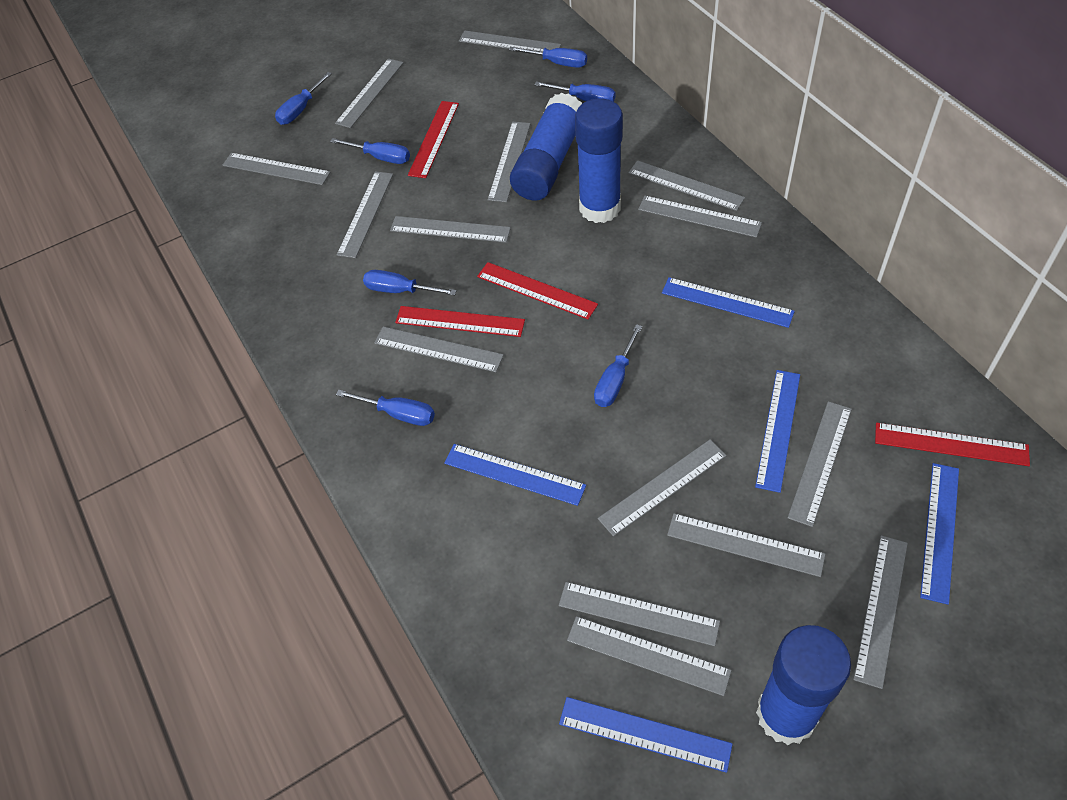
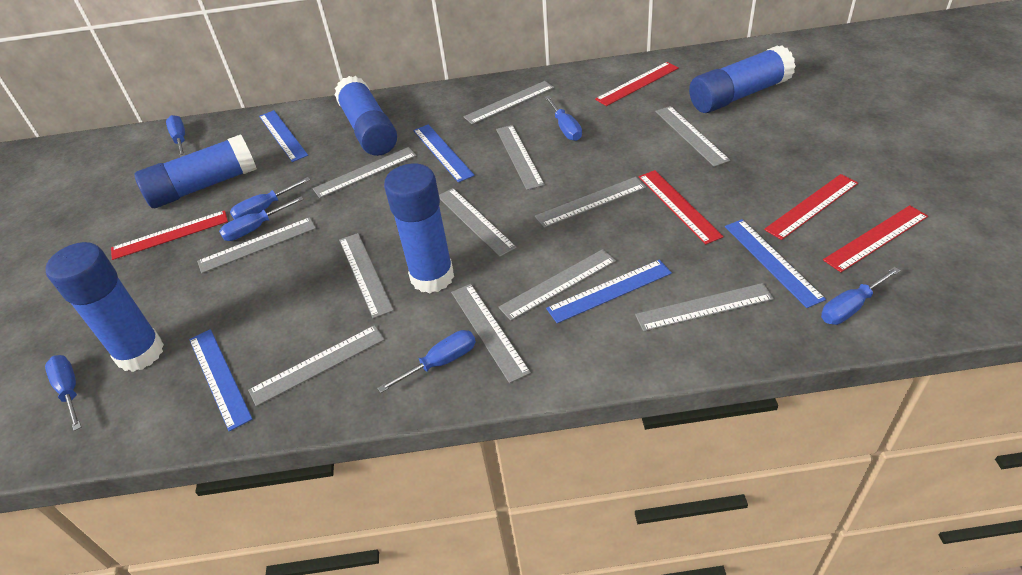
blue glue stick: 3 -> 5
grey ruler: 15 -> 12
red ruler: 4 -> 5

